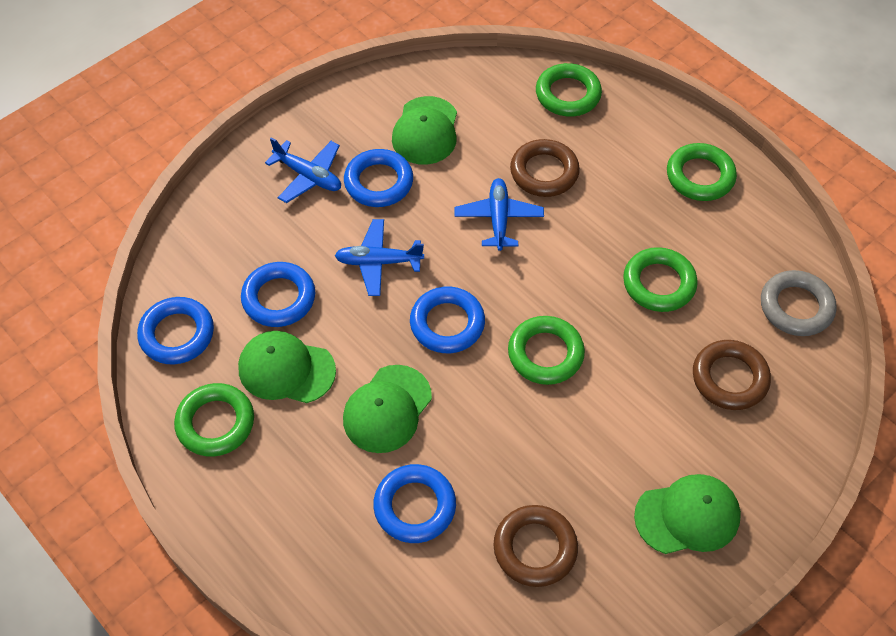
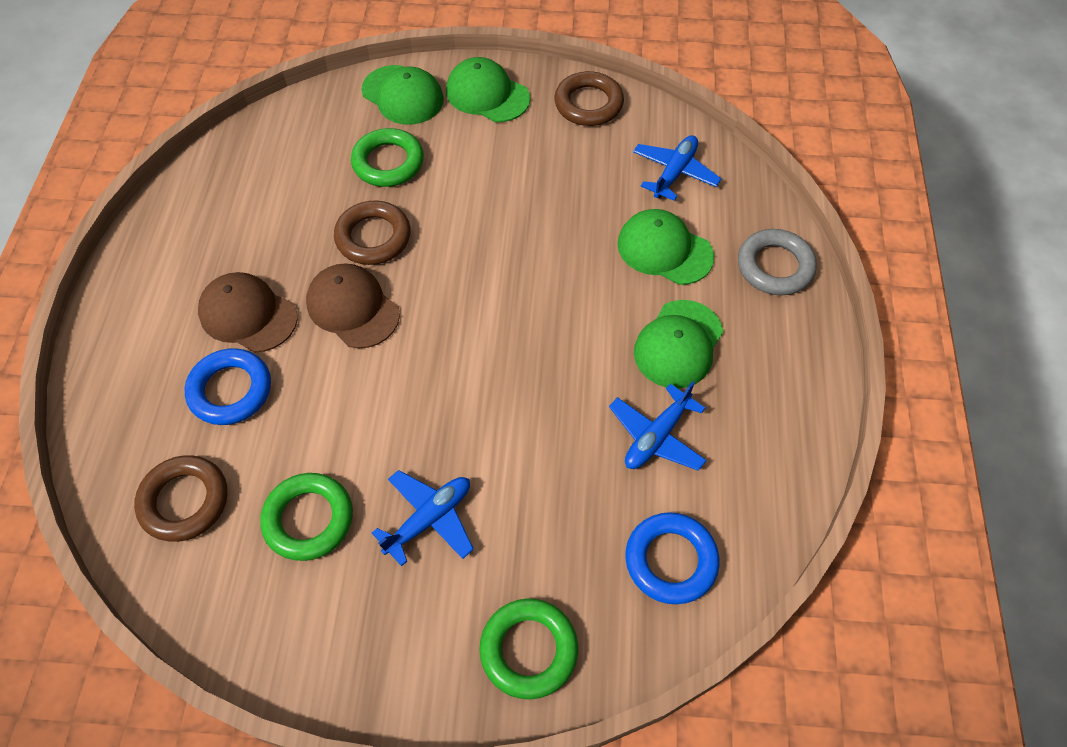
blue ring: 5 -> 2
brown cap: 0 -> 2
green ring: 5 -> 3

